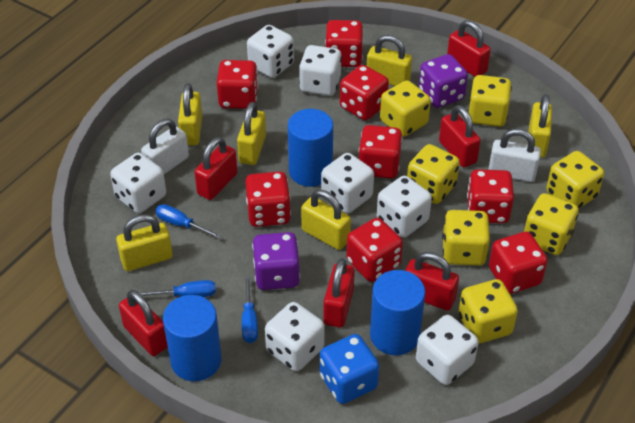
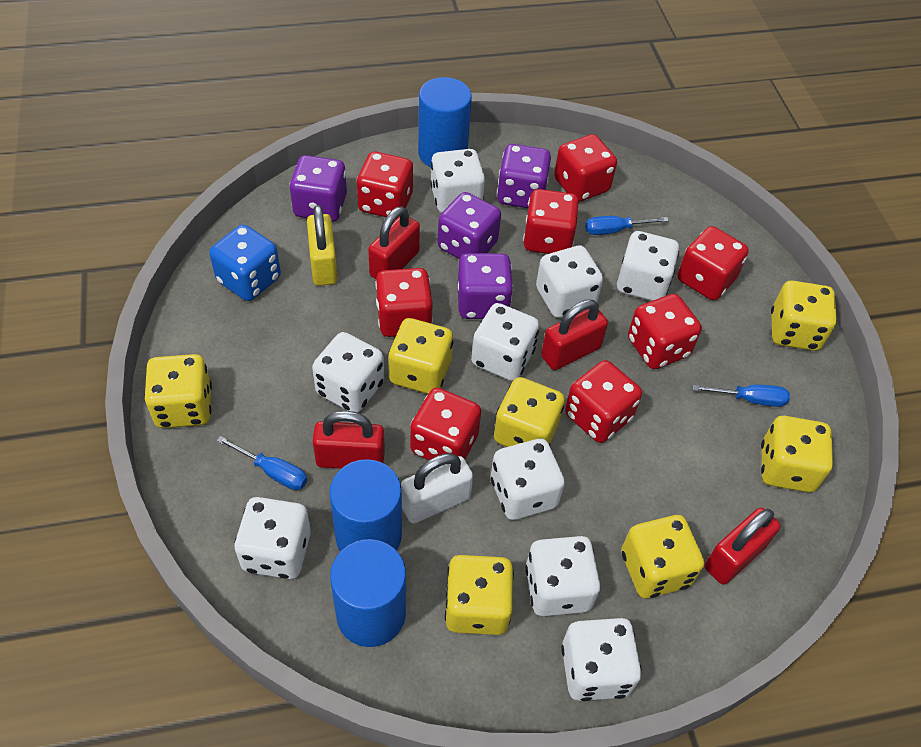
purple dice: 2 -> 4
red padlock: 6 -> 4
white dice: 7 -> 9
white padlock: 2 -> 1
yellow padlock: 6 -> 1

